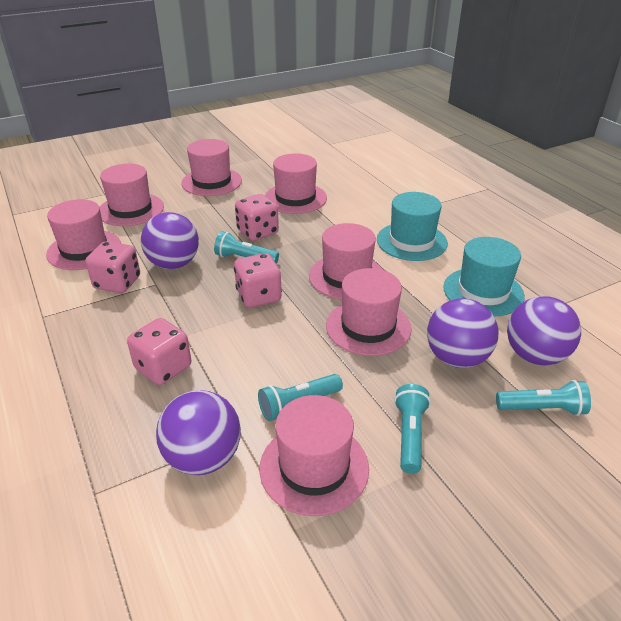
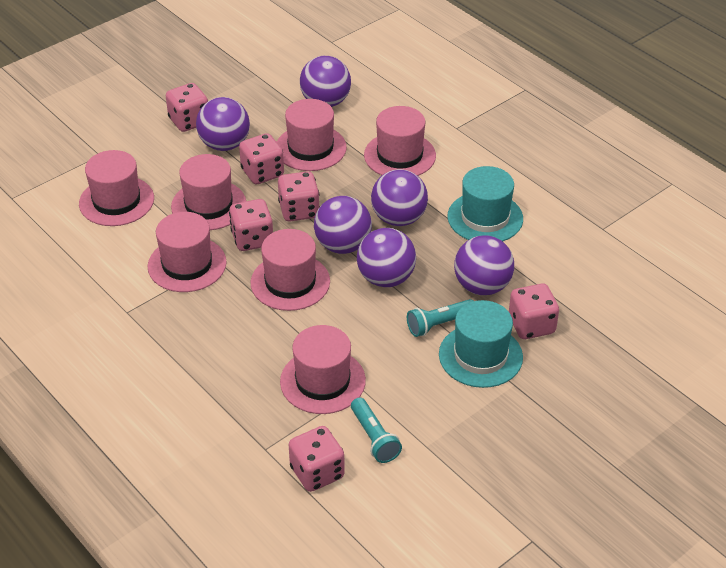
pink dice: 4 -> 6
purple ball: 4 -> 6
turquoise flashlight: 4 -> 2

